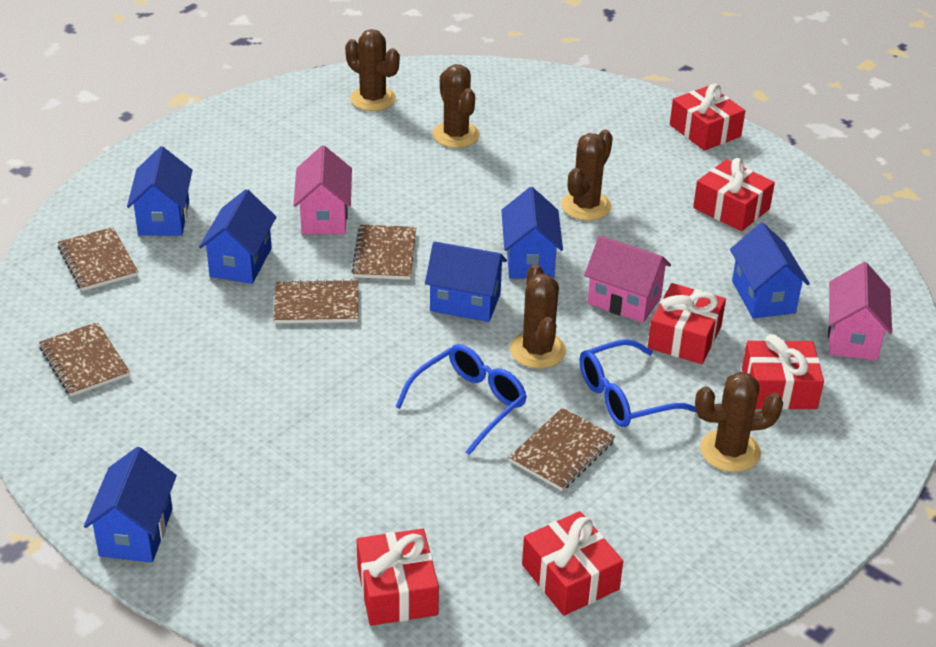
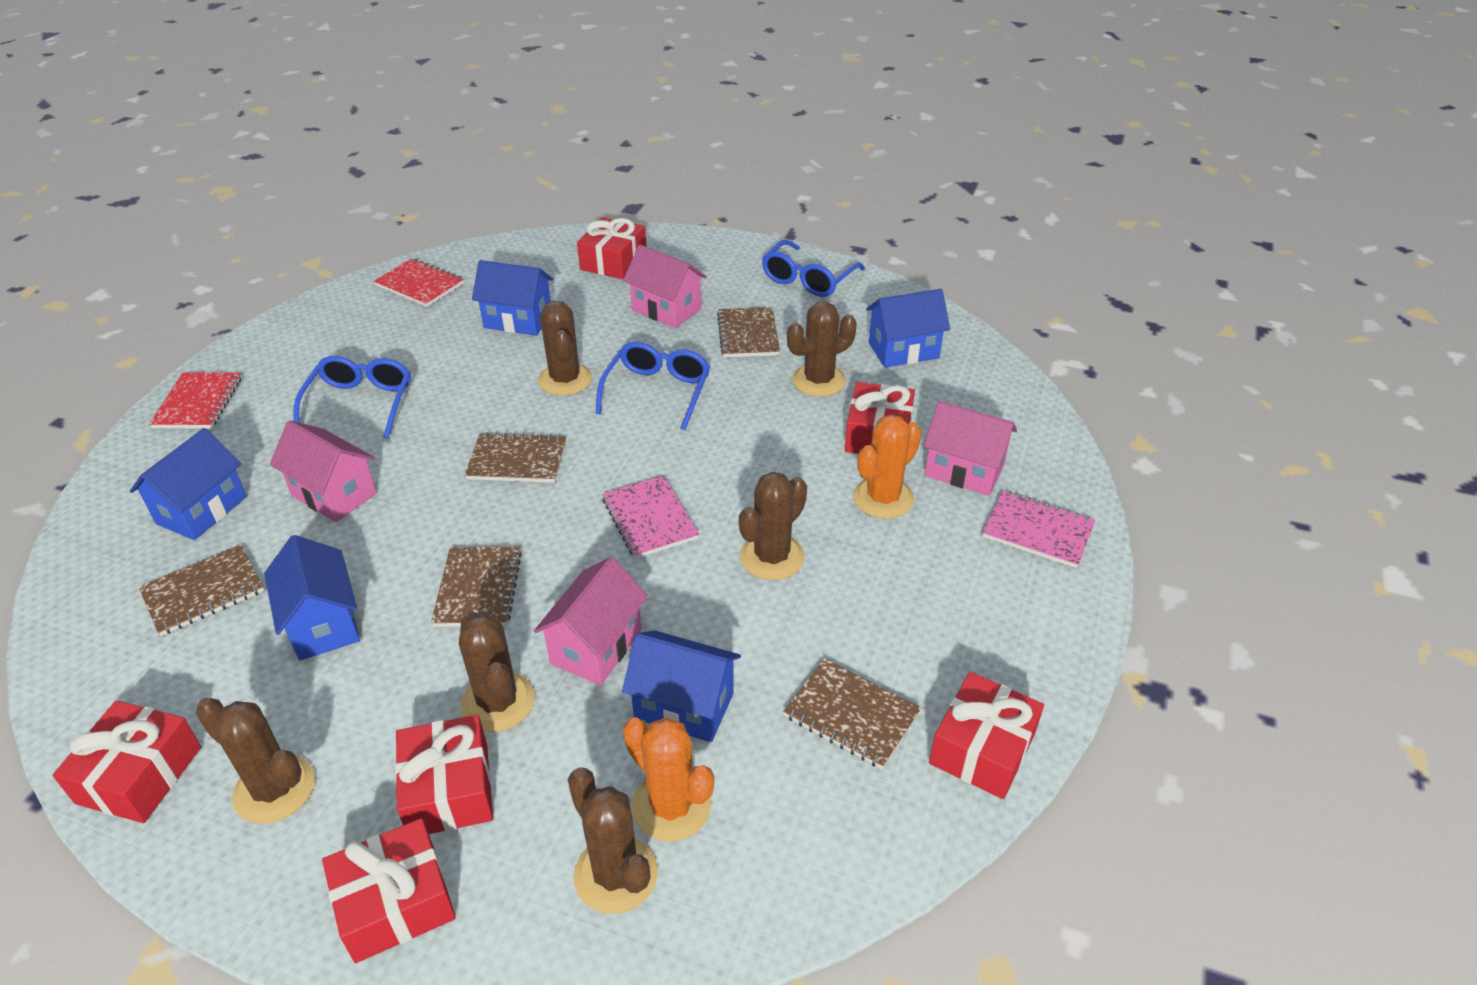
blue glasses: 2 -> 3
blue house: 6 -> 5
brown cactus: 5 -> 6
orange cactus: 0 -> 2
pink house: 3 -> 4
pink notebook: 0 -> 2
red notebook: 0 -> 2

